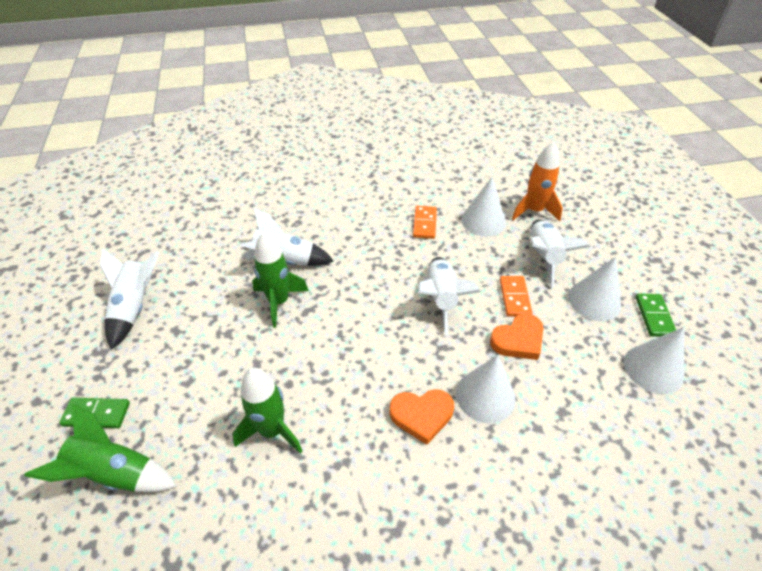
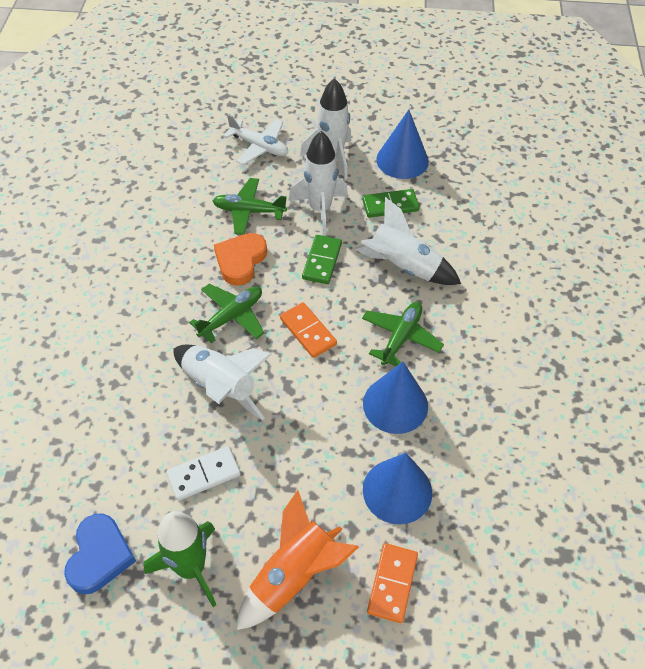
blue cone: 0 -> 3
blue heart: 0 -> 1
green plane: 0 -> 3
green rocket: 3 -> 1
orange heart: 2 -> 1
white cone: 4 -> 0
white domino: 0 -> 1
white plane: 0 -> 1

